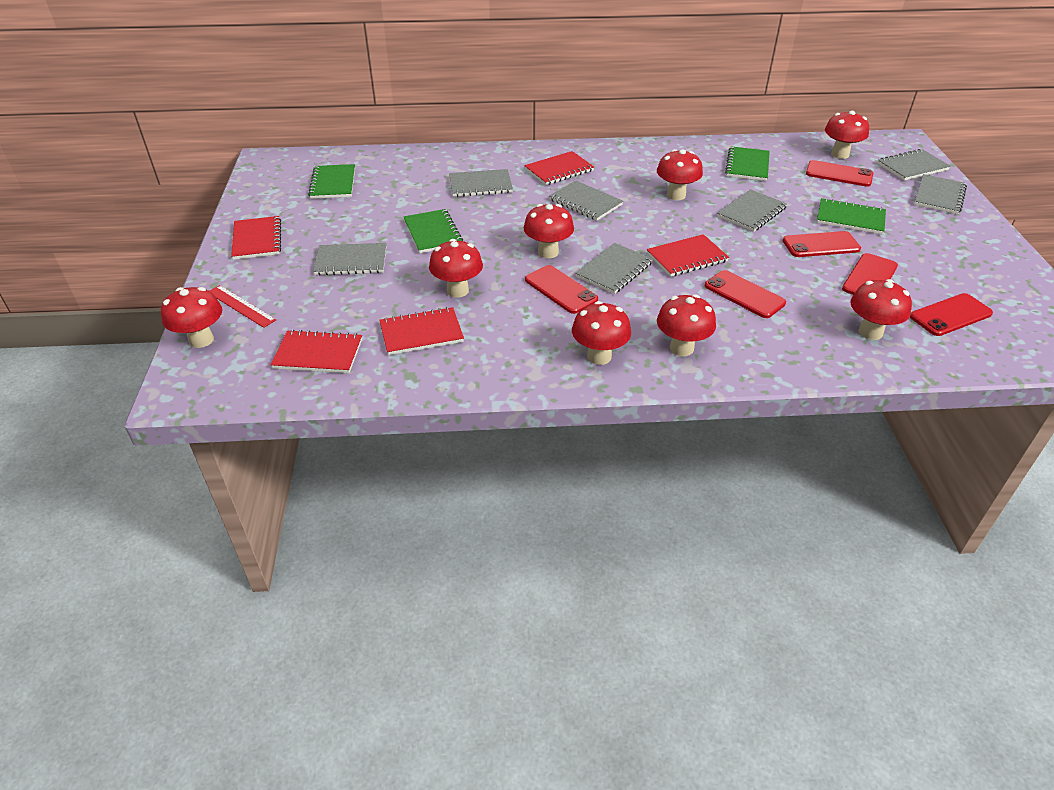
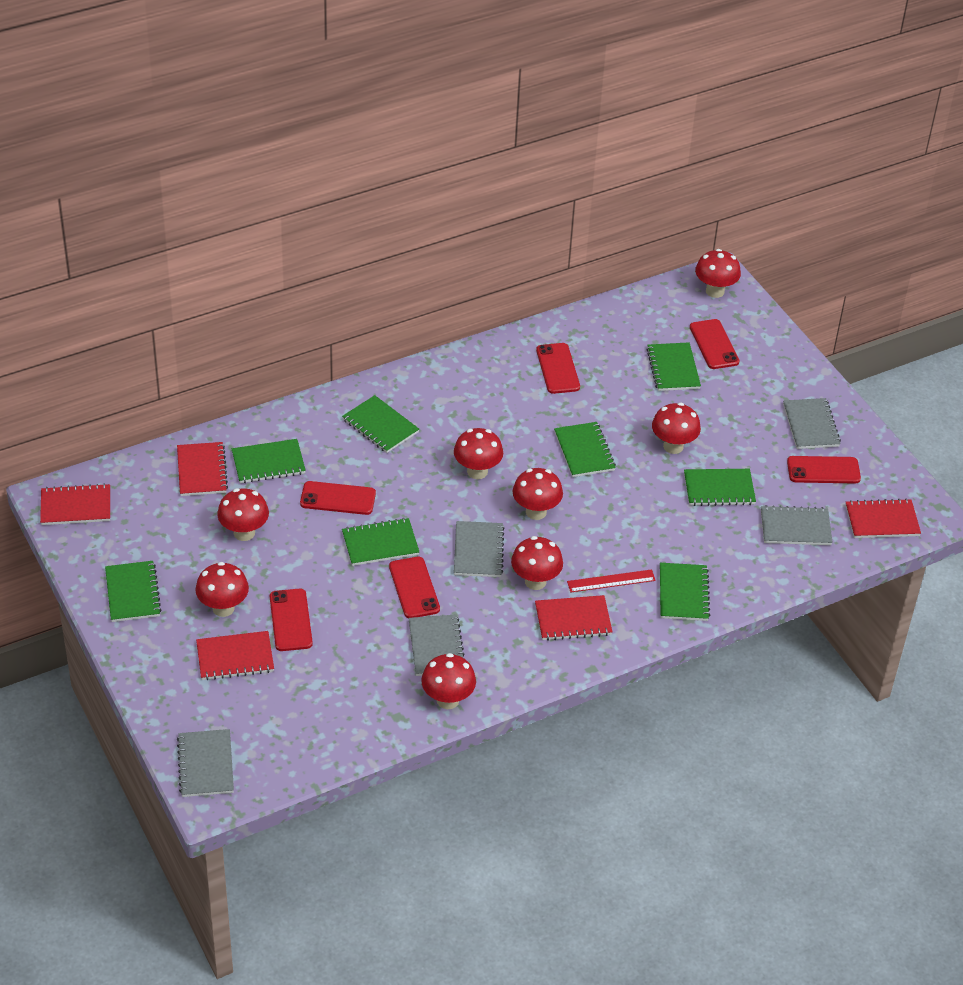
green notebook: 4 -> 8
grey notebook: 7 -> 5

